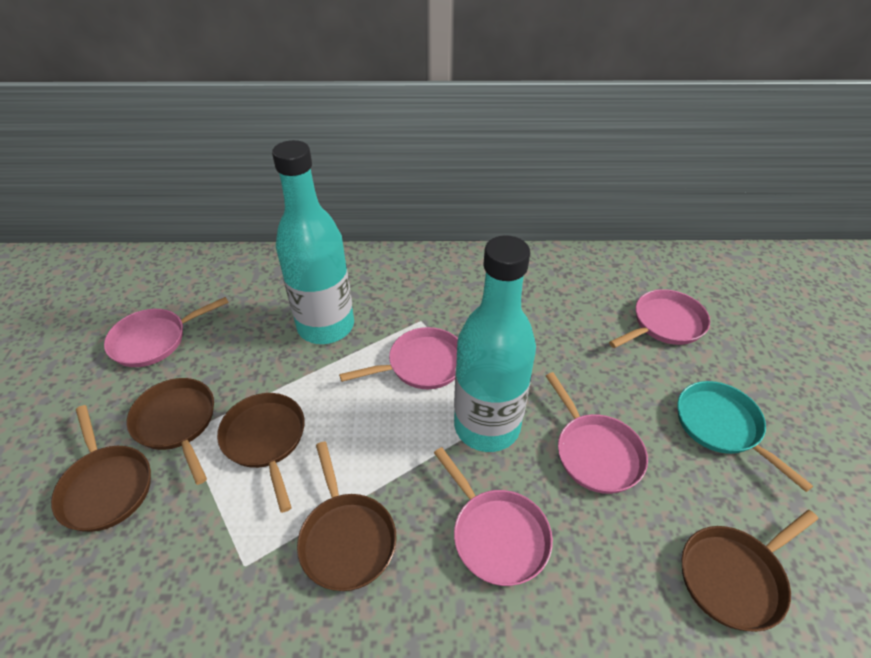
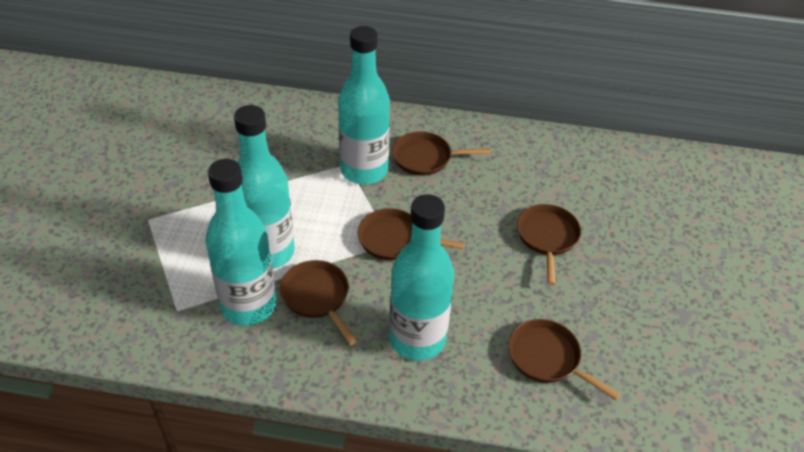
pink pan: 5 -> 0
turquoise bottle: 2 -> 4
turquoise pan: 1 -> 0

